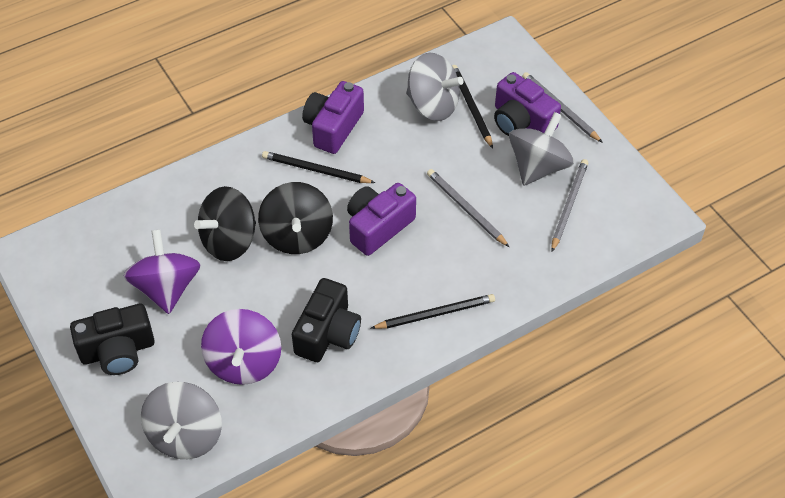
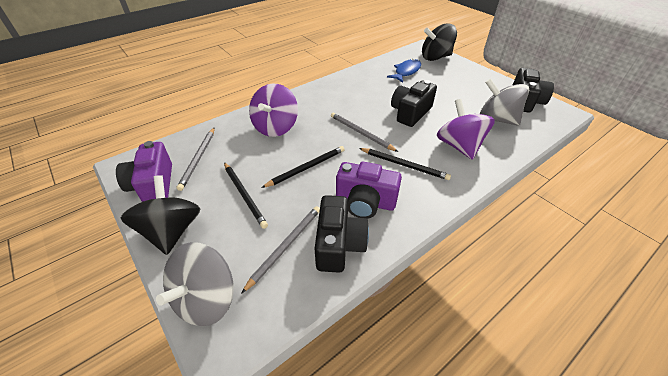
black camera: 2 -> 3
blue fish: 0 -> 1
grey spinning top: 3 -> 2
purple camera: 3 -> 2

